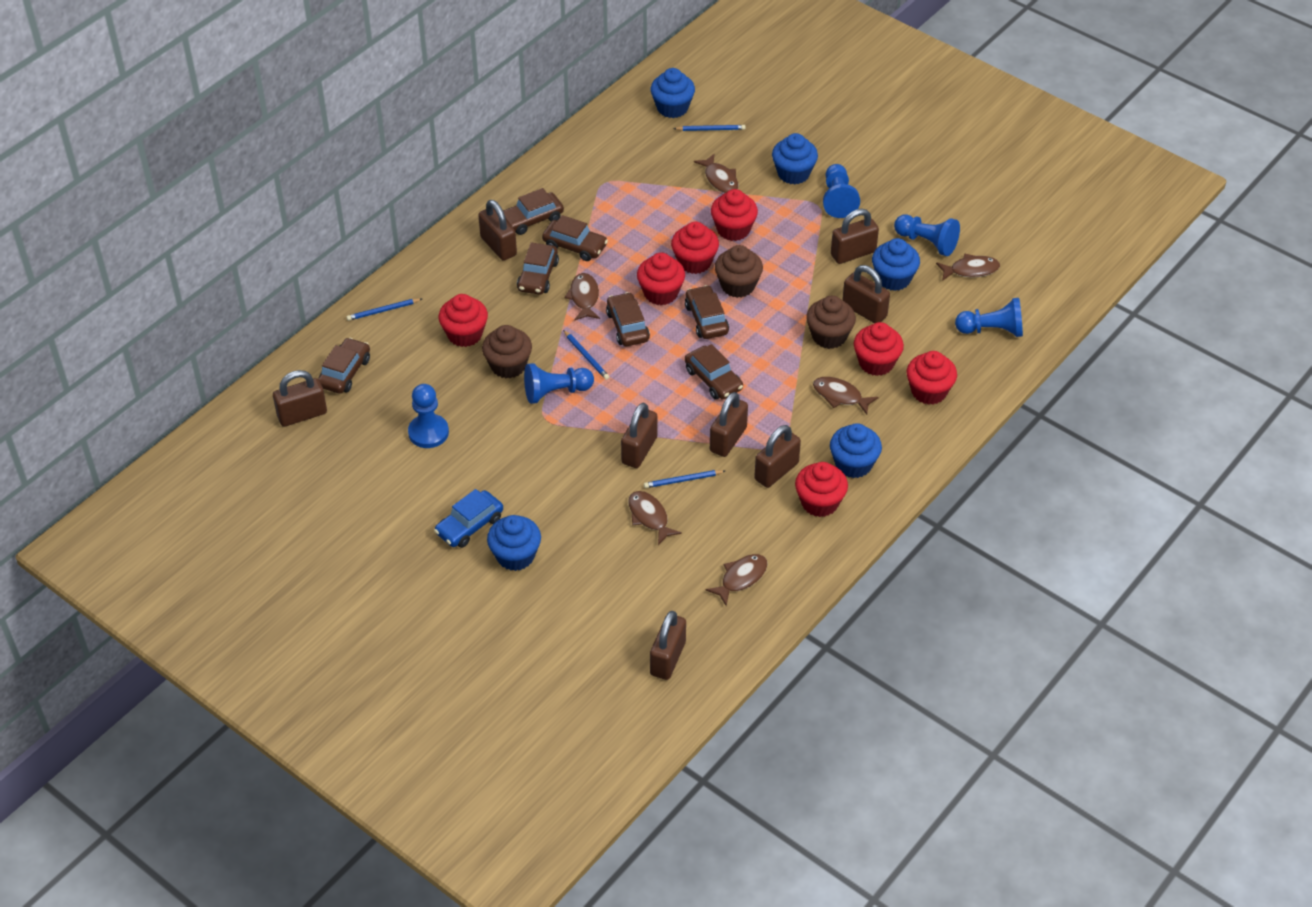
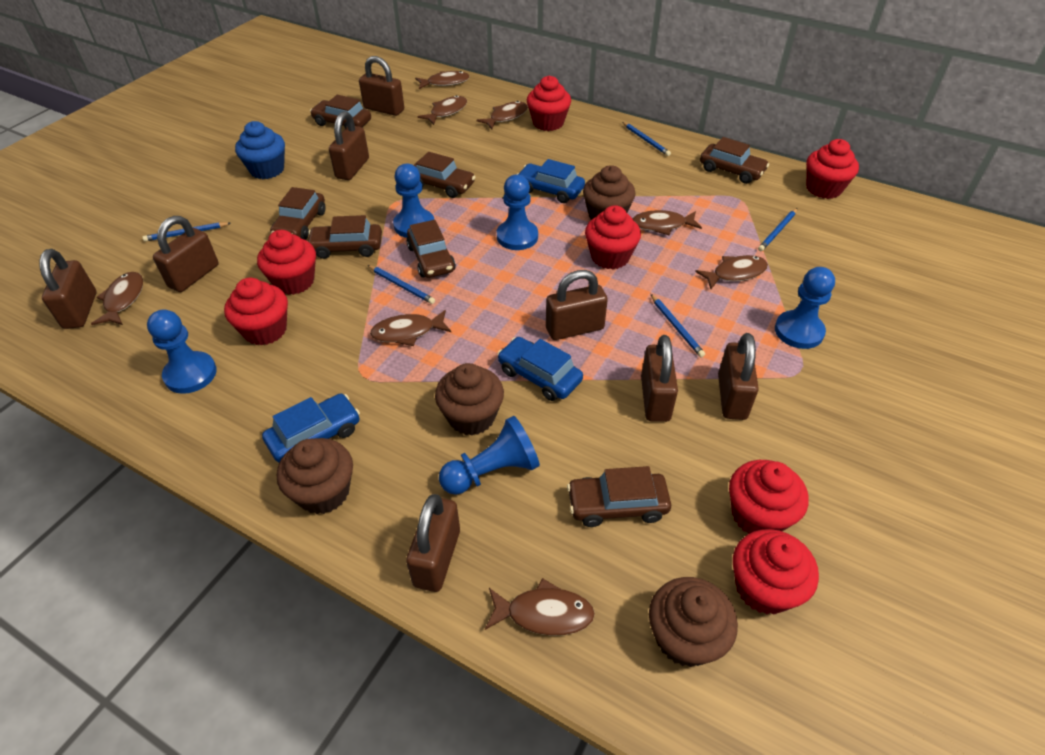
blue car: 1 -> 3
blue cupcake: 5 -> 1
blue pencil: 4 -> 5
brown cupcake: 3 -> 4
brown fish: 6 -> 8

